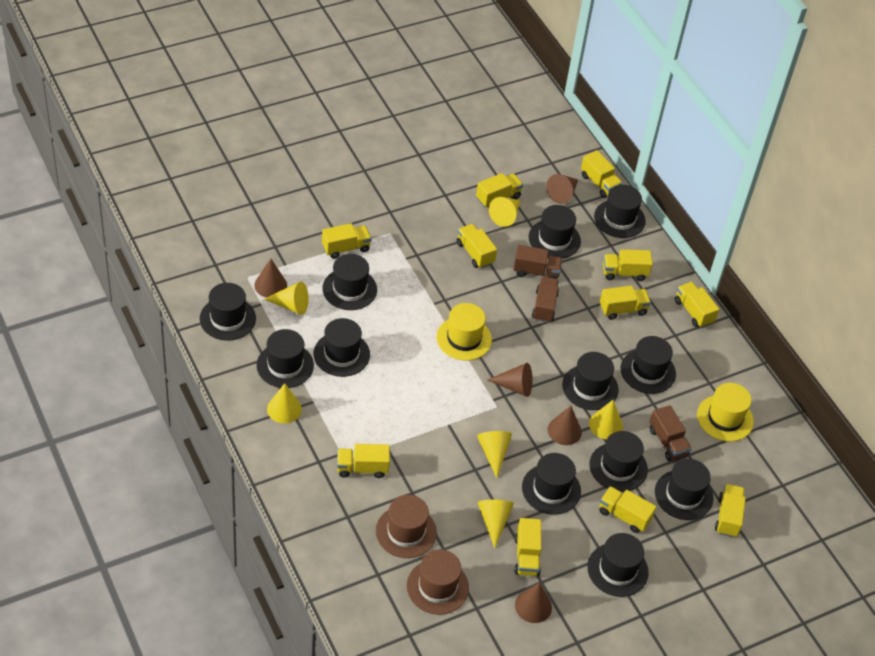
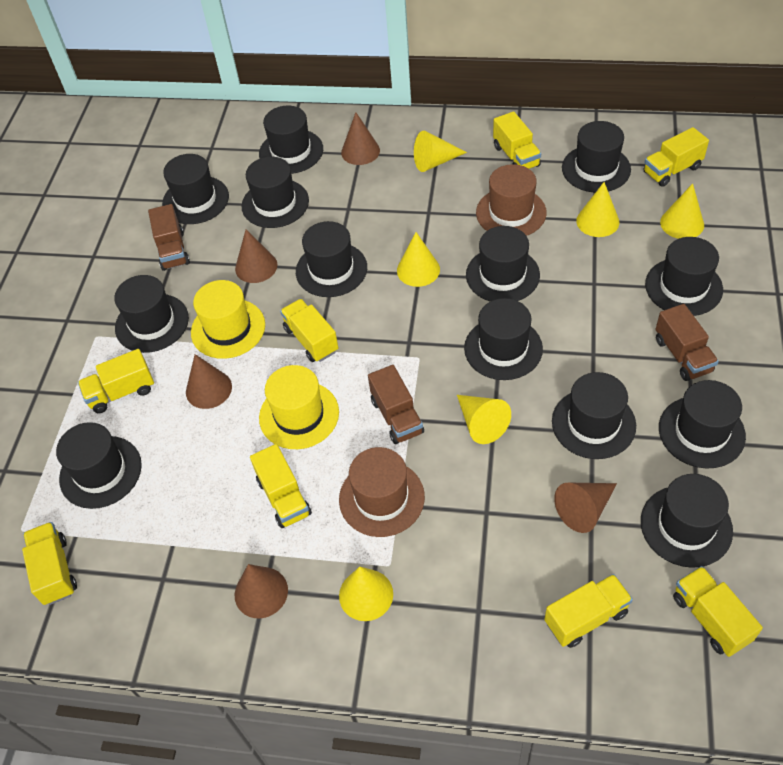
black hat: 12 -> 13
yellow truck: 11 -> 8

